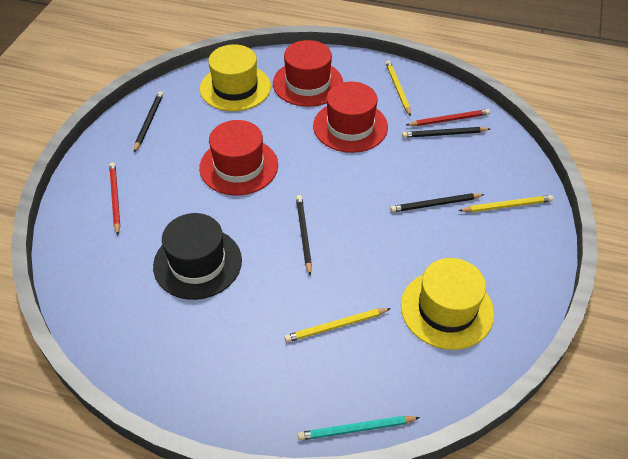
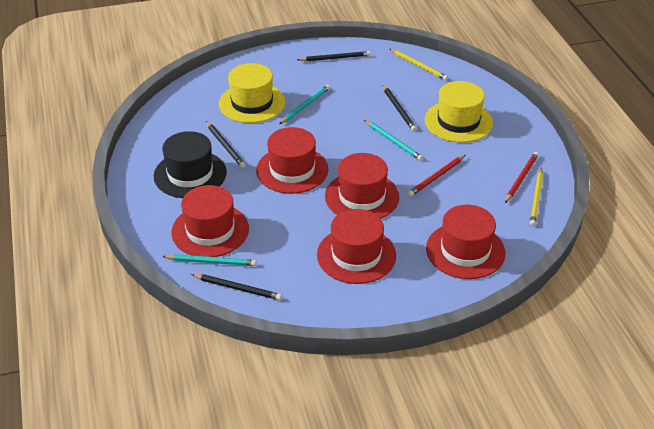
red hat: 3 -> 5
turquoise pencil: 1 -> 3
yellow pencil: 3 -> 2

